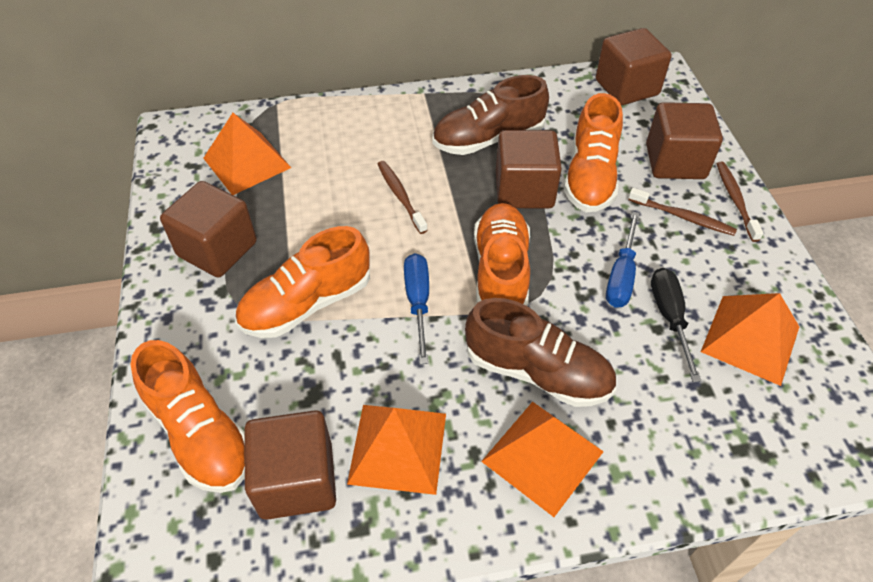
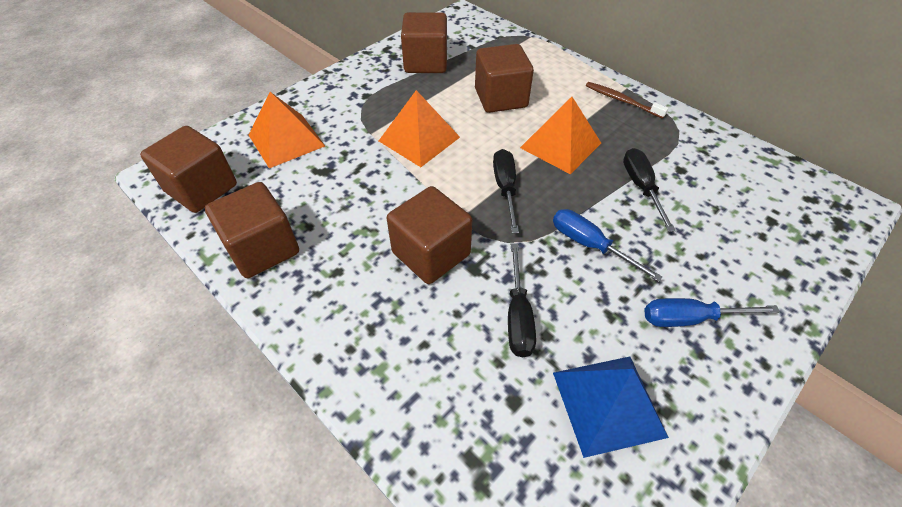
black screwdriver: 1 -> 3
blue pyramid: 0 -> 1
brown shoe: 2 -> 0
brown toothbrush: 3 -> 1
orange pyramid: 4 -> 3
orange shoe: 4 -> 0

